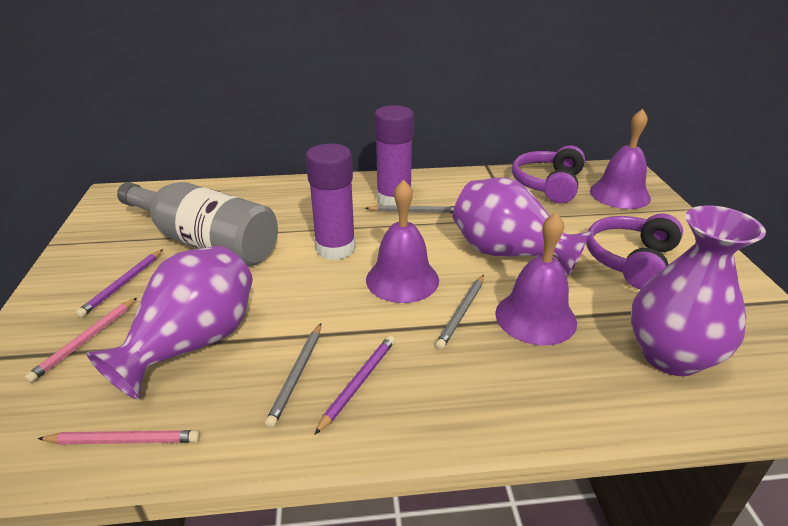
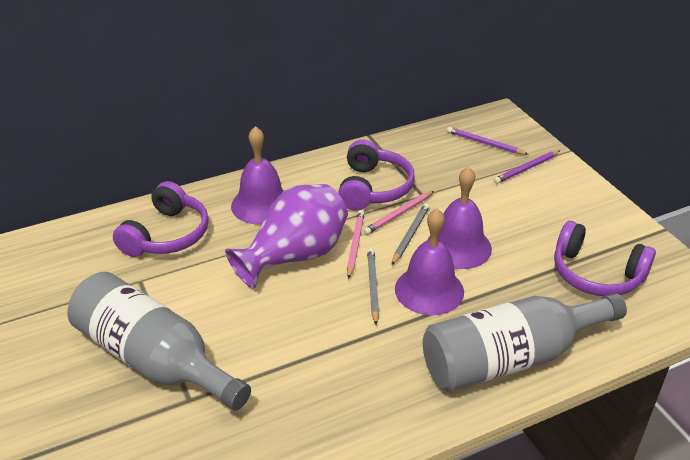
grey bottle: 1 -> 2
grey pencil: 3 -> 2
purple glue stick: 2 -> 0
purple headphones: 2 -> 3
purple vase: 3 -> 1

